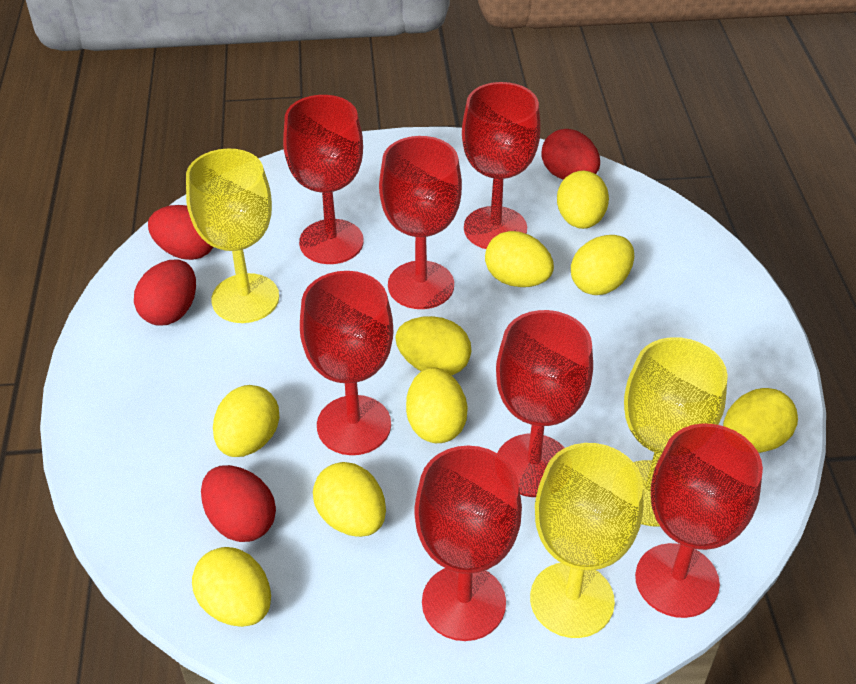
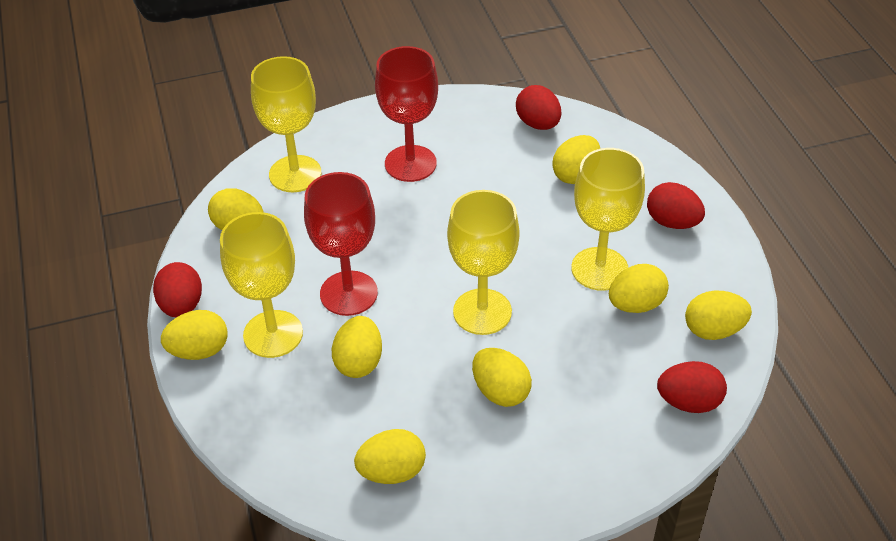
red goblet: 7 -> 2
yellow egg: 9 -> 8
yellow goblet: 3 -> 4

